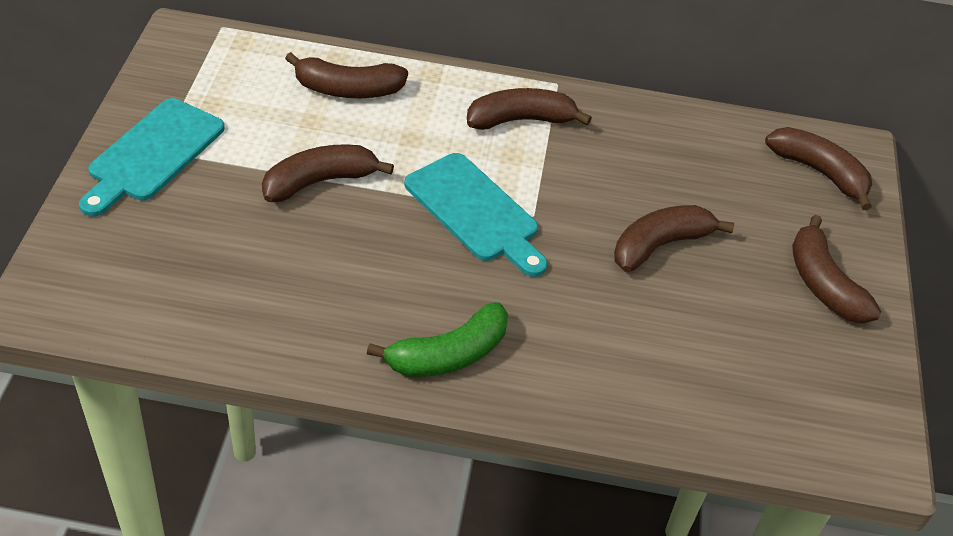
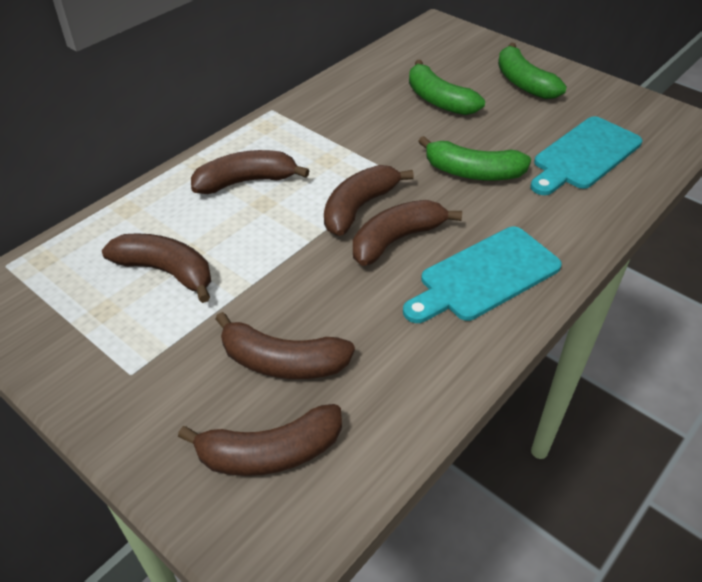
green banana: 1 -> 3

